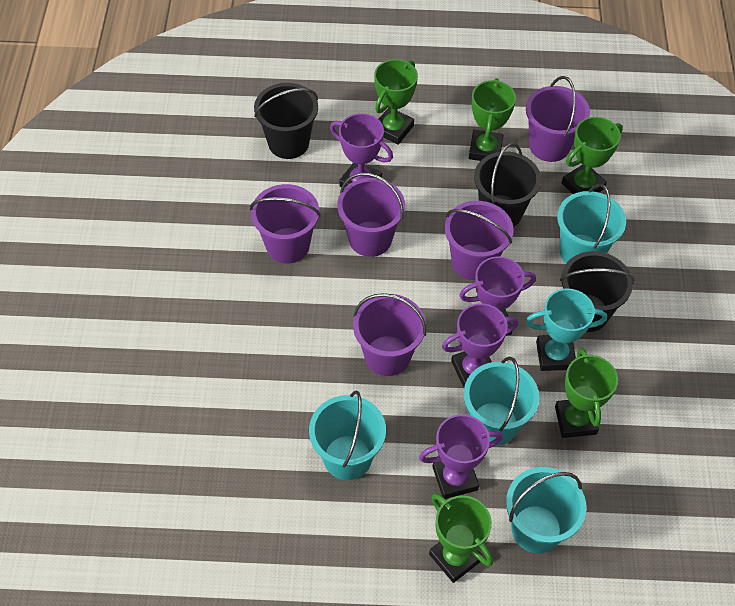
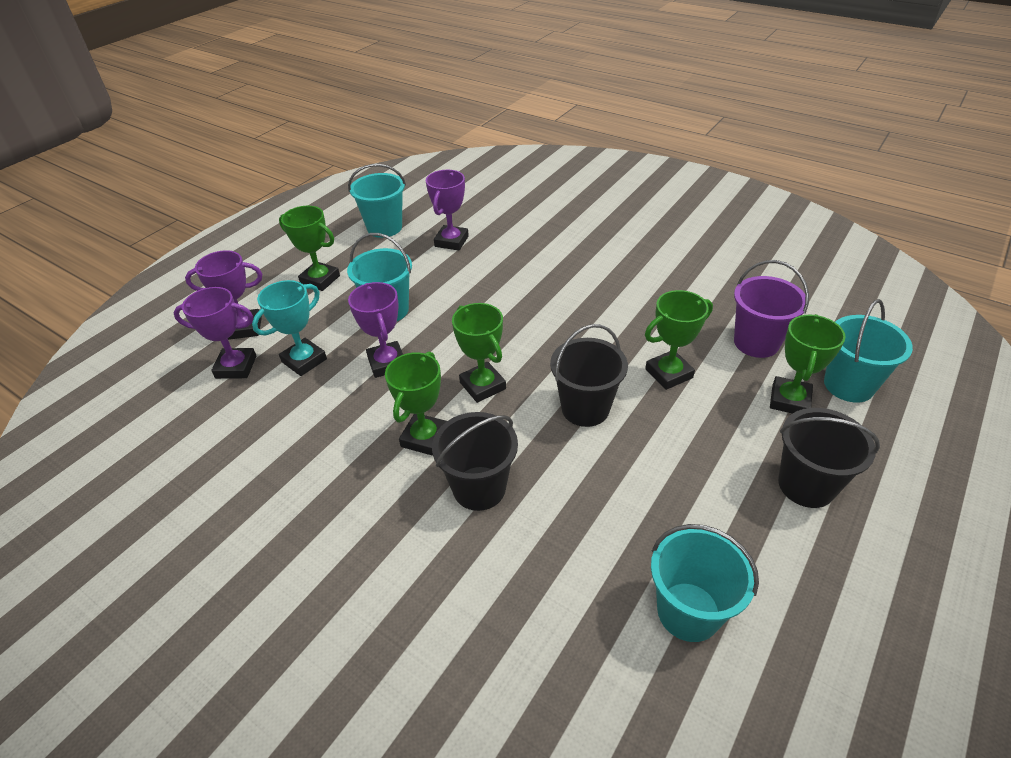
purple bucket: 5 -> 1

